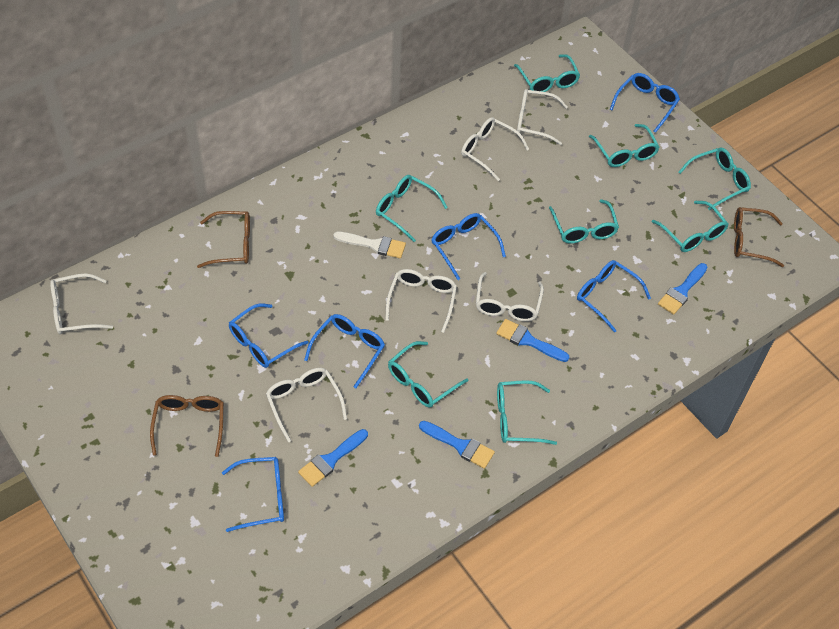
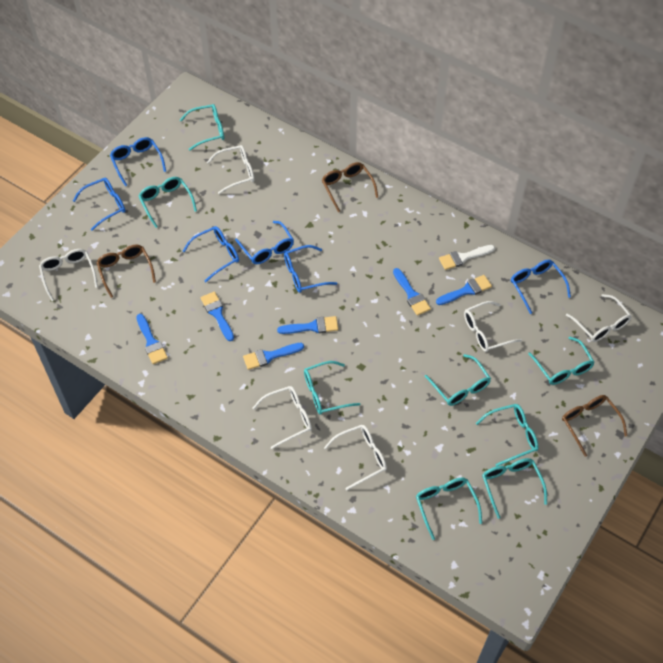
blue brush: 4 -> 6

